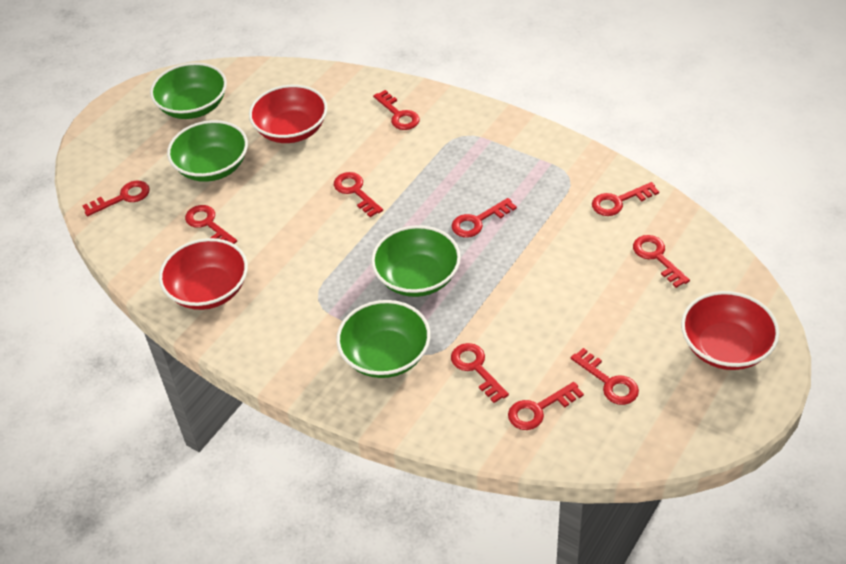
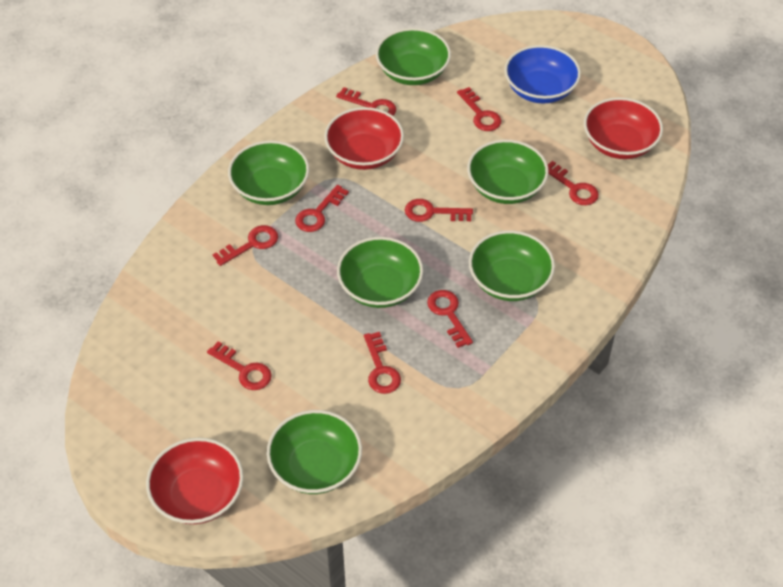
blue bowl: 0 -> 1
green bowl: 4 -> 6
red key: 10 -> 9

